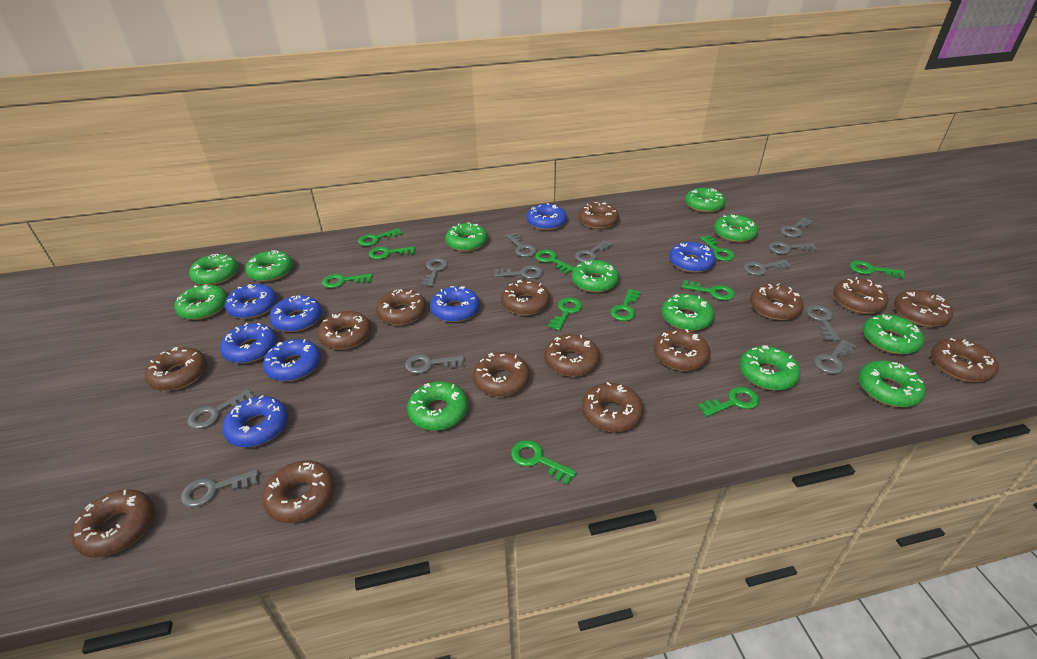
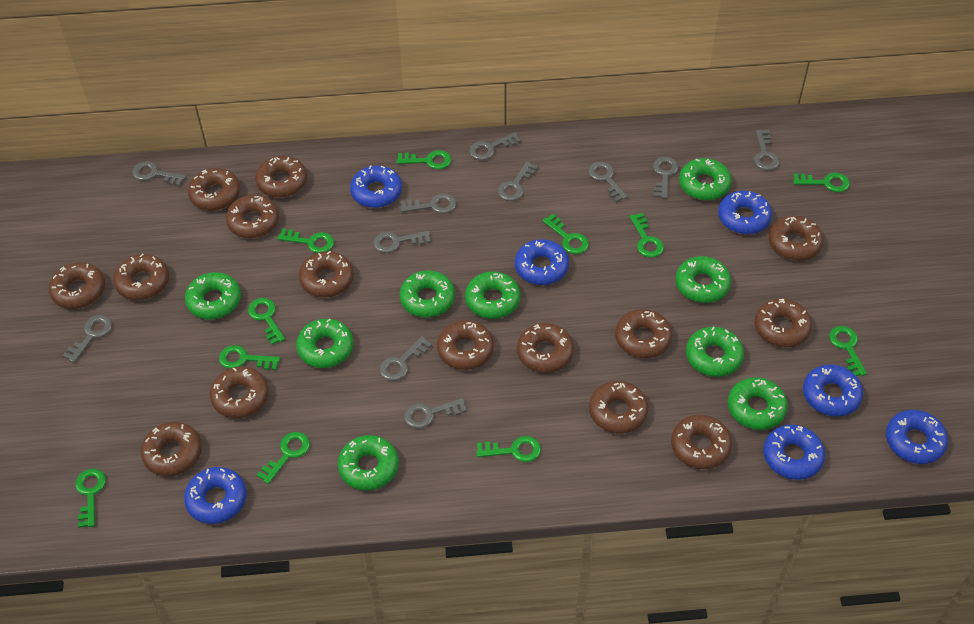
blue donut: 8 -> 7
green donut: 12 -> 9
grey key: 12 -> 11

